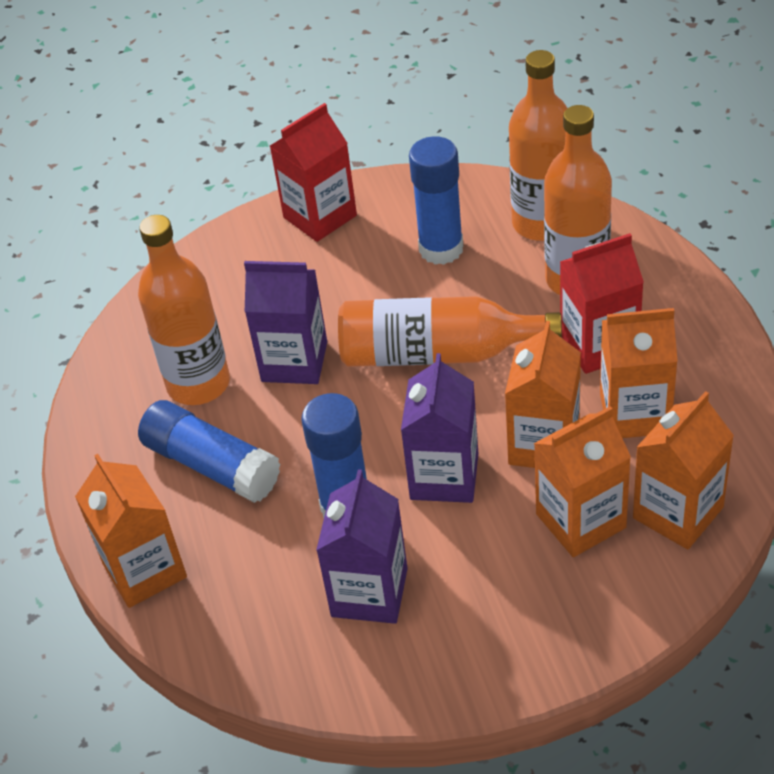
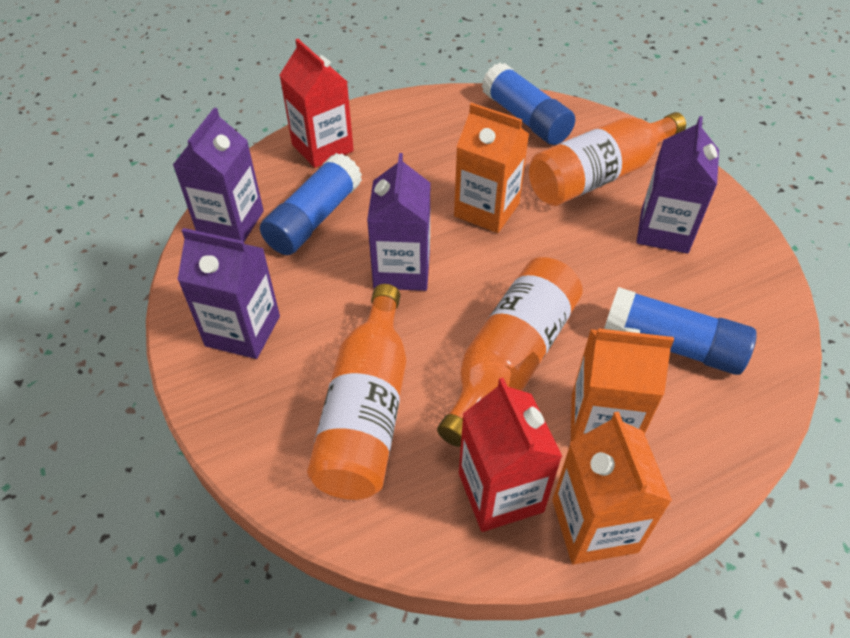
orange bottle: 4 -> 3
orange carton: 5 -> 3
purple carton: 3 -> 4

